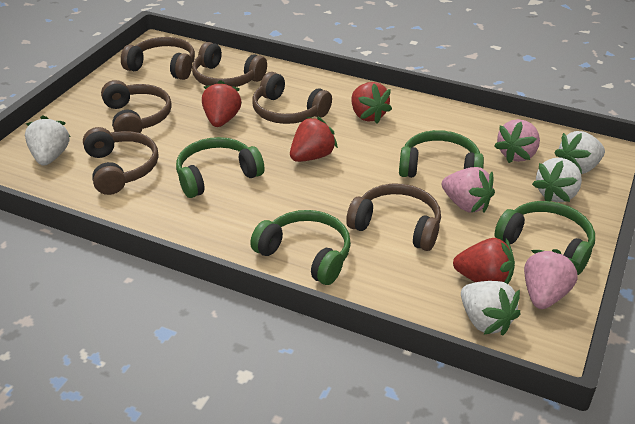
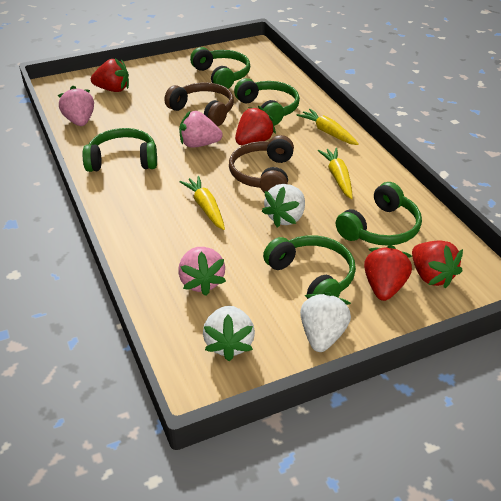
brown headphones: 6 -> 2
green headphones: 4 -> 5
white strawberry: 4 -> 3
yellow carrot: 0 -> 3

